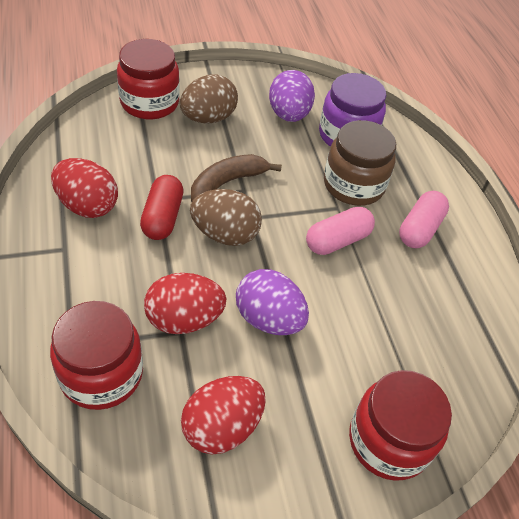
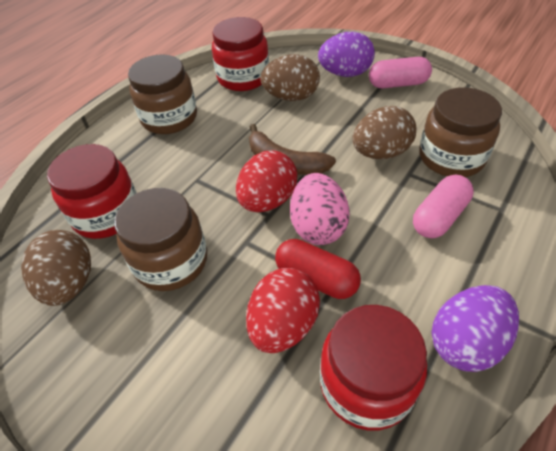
brown egg: 2 -> 3
brown jar: 1 -> 3
pink egg: 0 -> 1
purple jar: 1 -> 0
red egg: 3 -> 2

